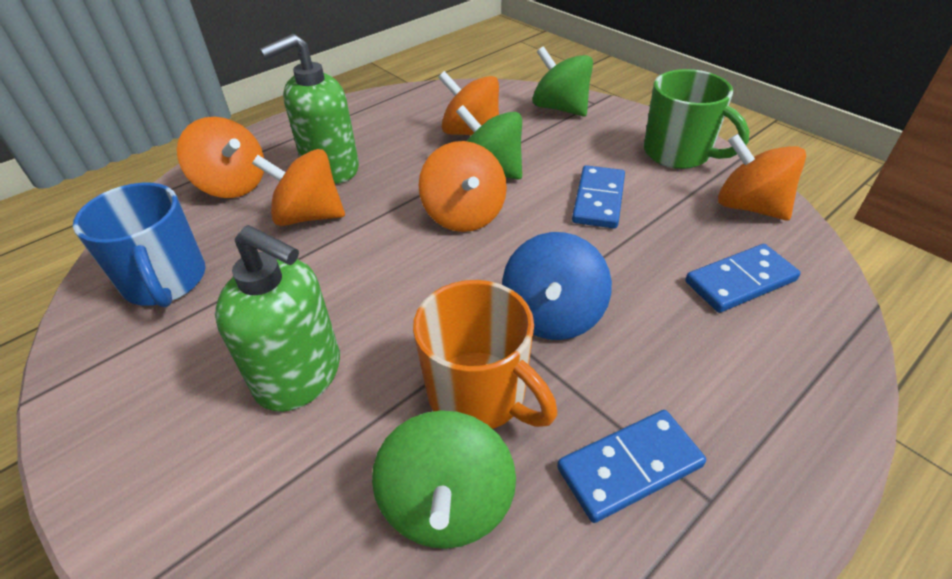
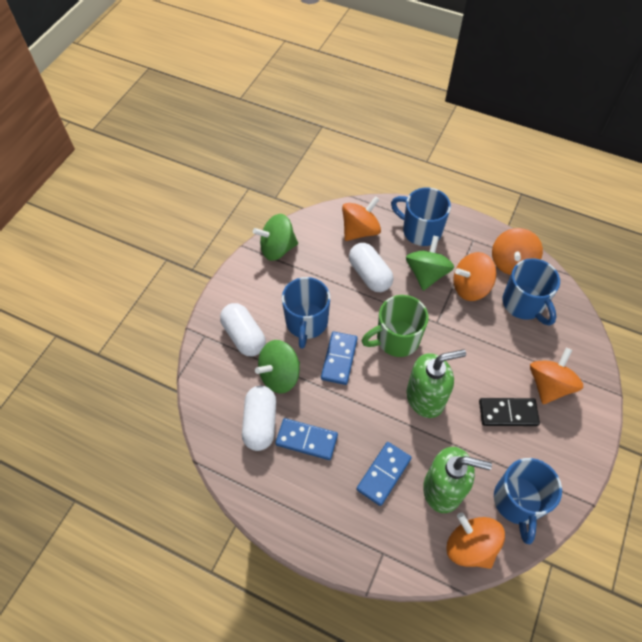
black domino: 0 -> 1
blue mug: 1 -> 4
blue spinning top: 1 -> 0
orange mug: 1 -> 0
white capsule: 0 -> 3

